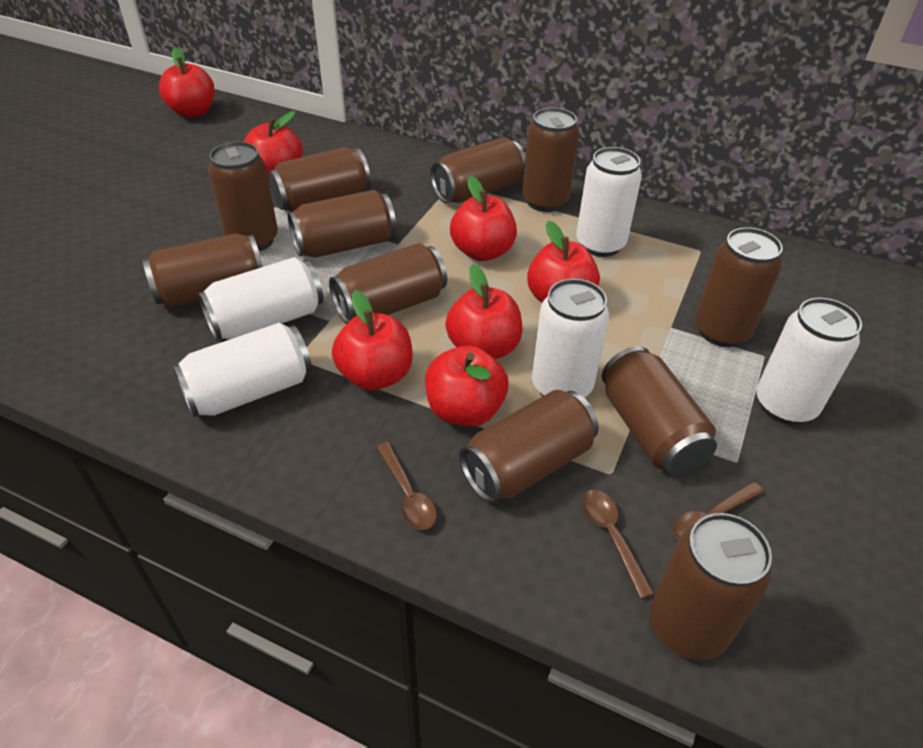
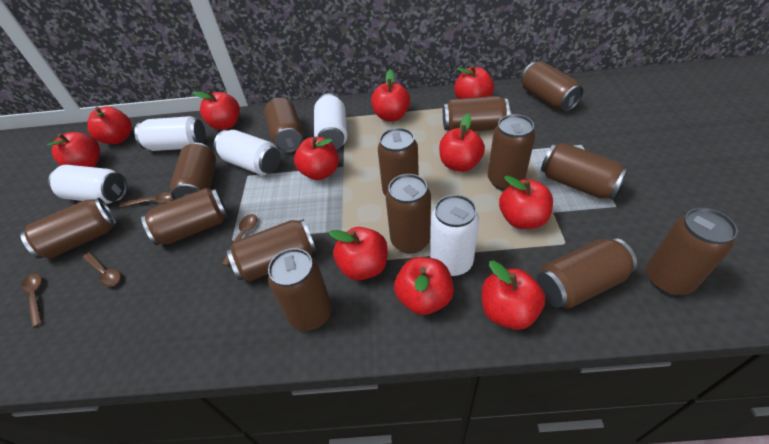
brown can: 11 -> 14
brown spoon: 3 -> 4
red apple: 7 -> 11

